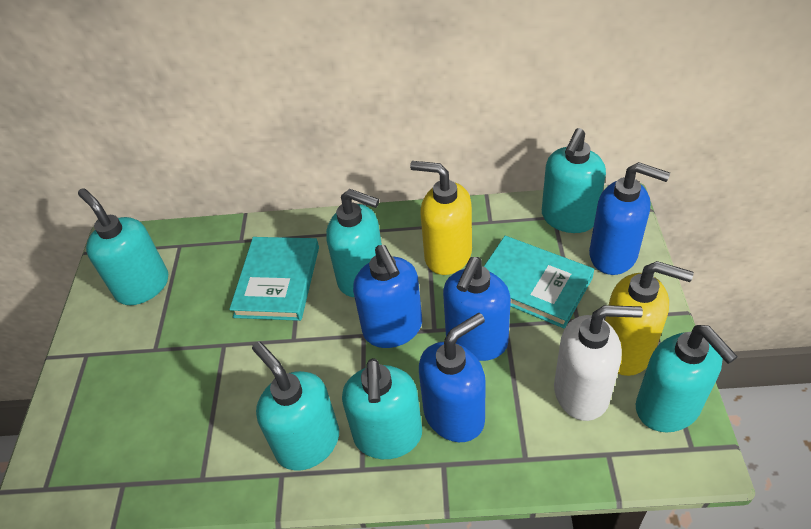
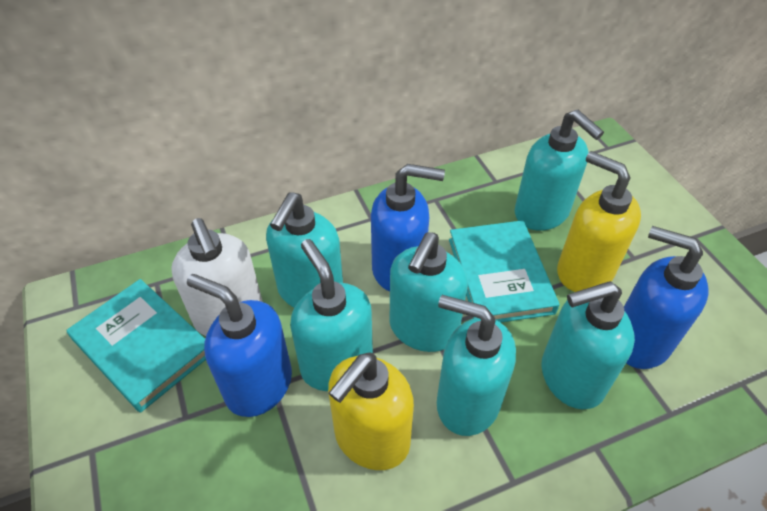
blue soap dispenser: 4 -> 3

